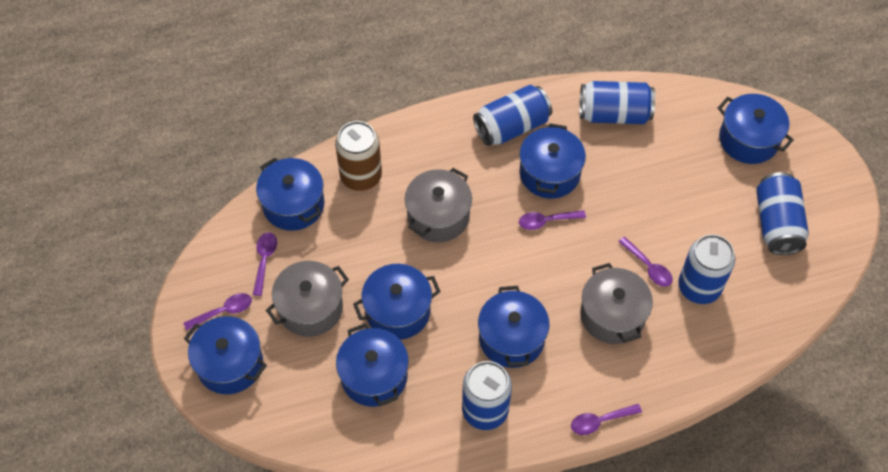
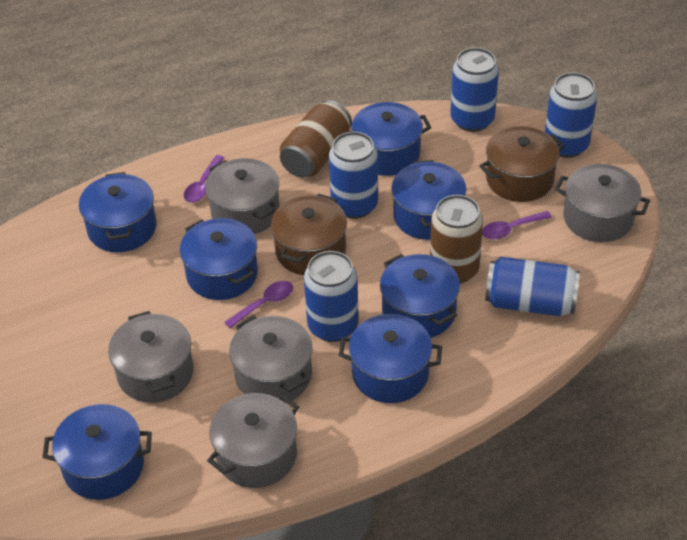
brown can: 1 -> 2
brown pot: 0 -> 2
grey pot: 3 -> 5
purple spoon: 5 -> 3

